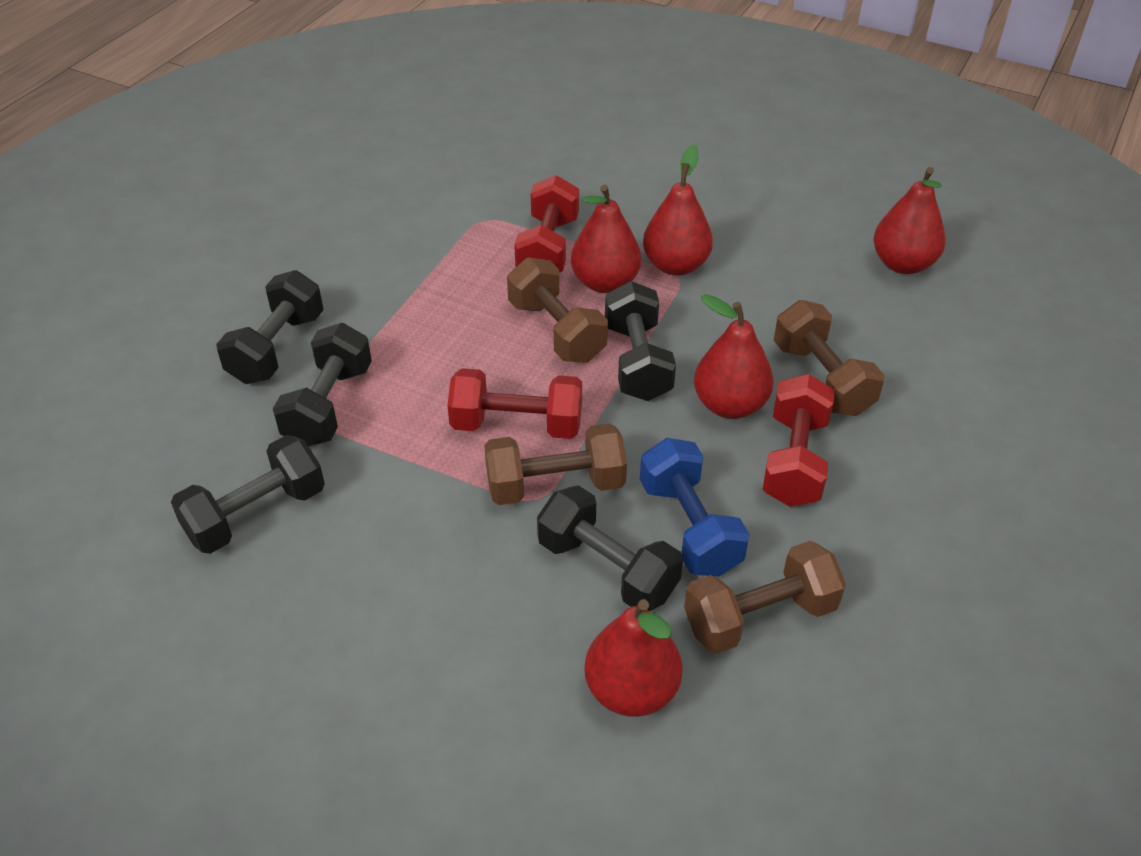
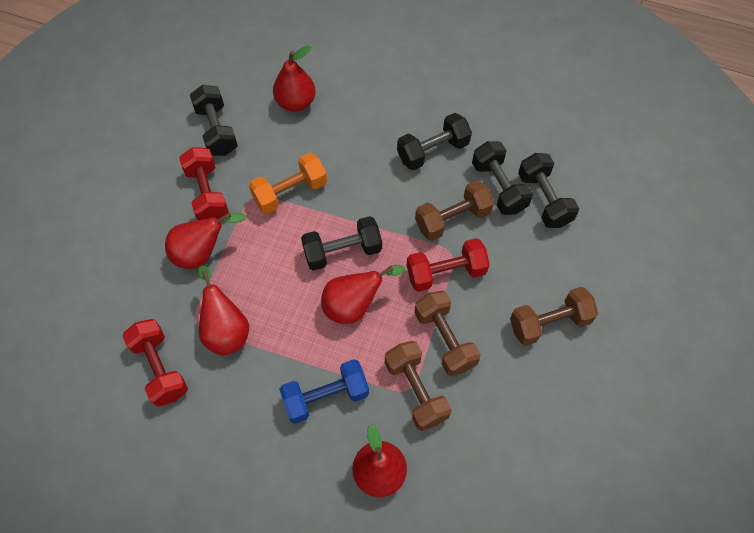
orange dumbbell: 0 -> 1

